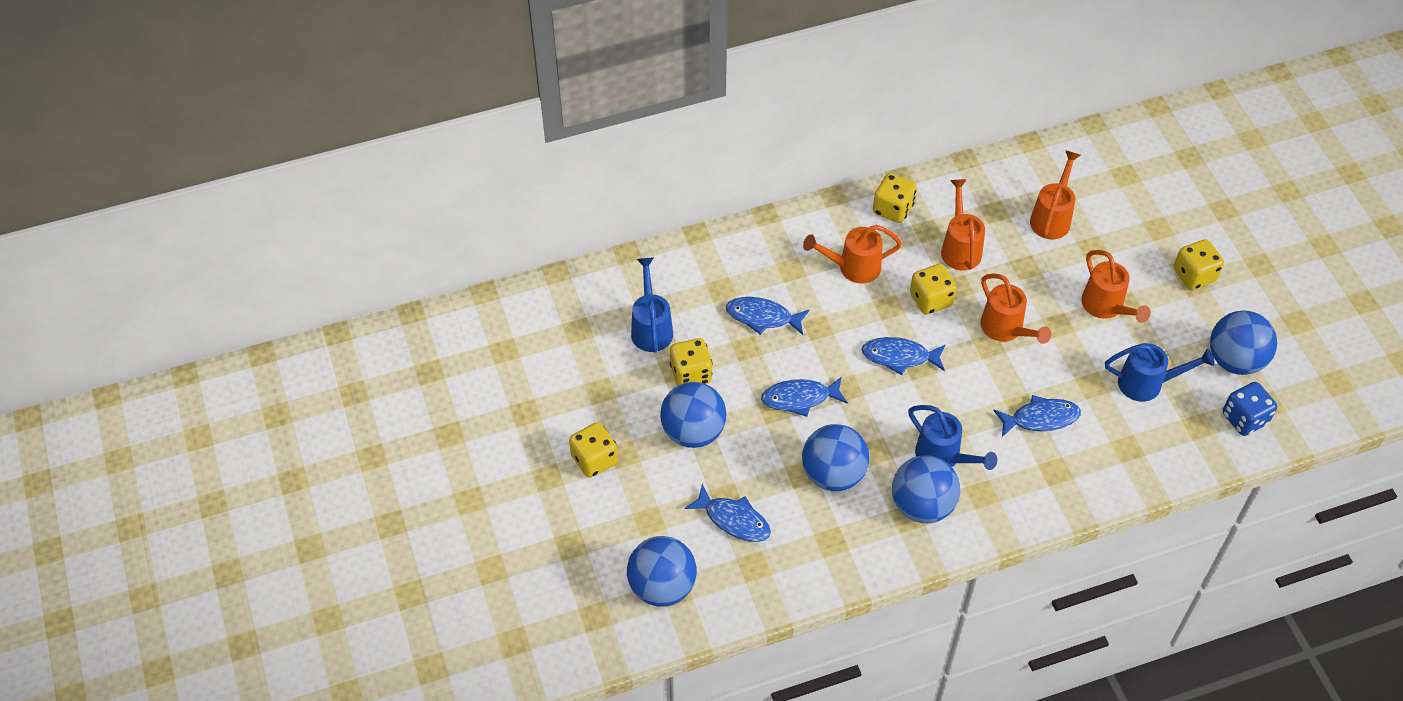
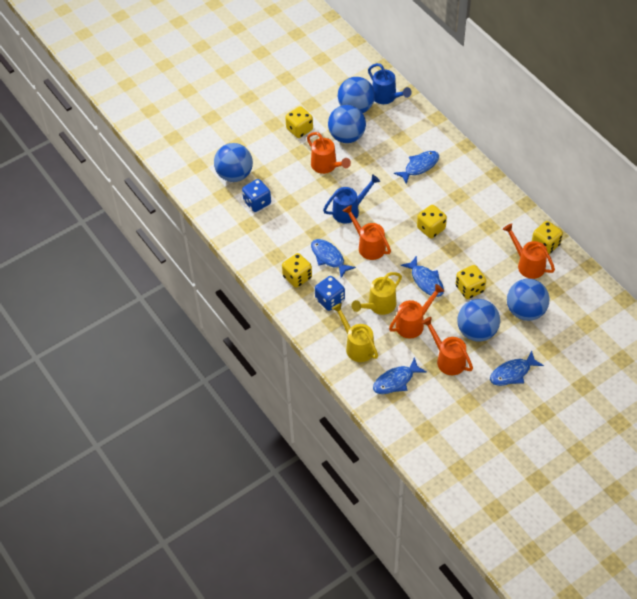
blue dice: 1 -> 2
blue watering can: 3 -> 2
yellow watering can: 0 -> 2

